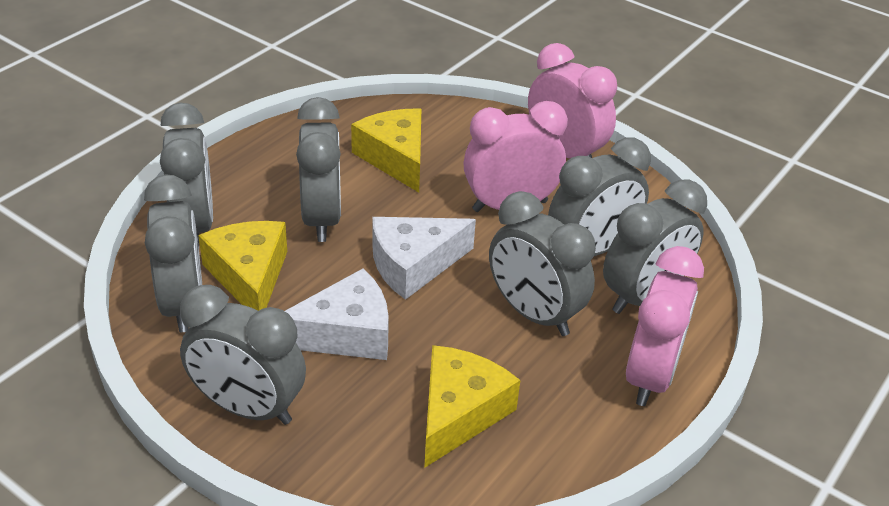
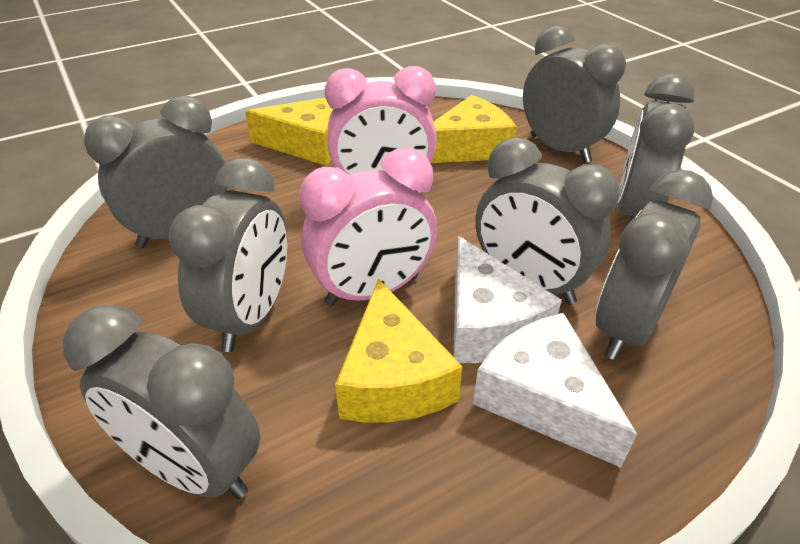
pink clock: 3 -> 2

